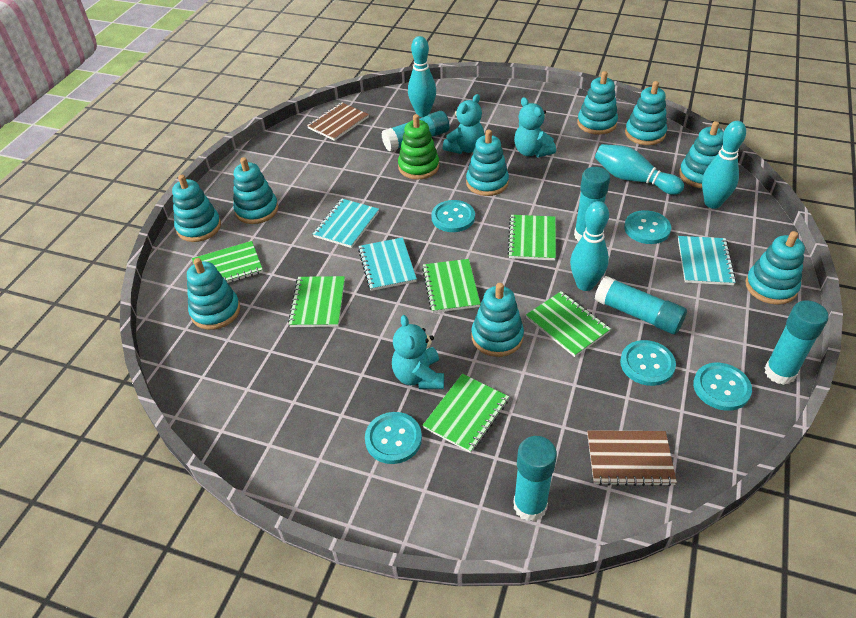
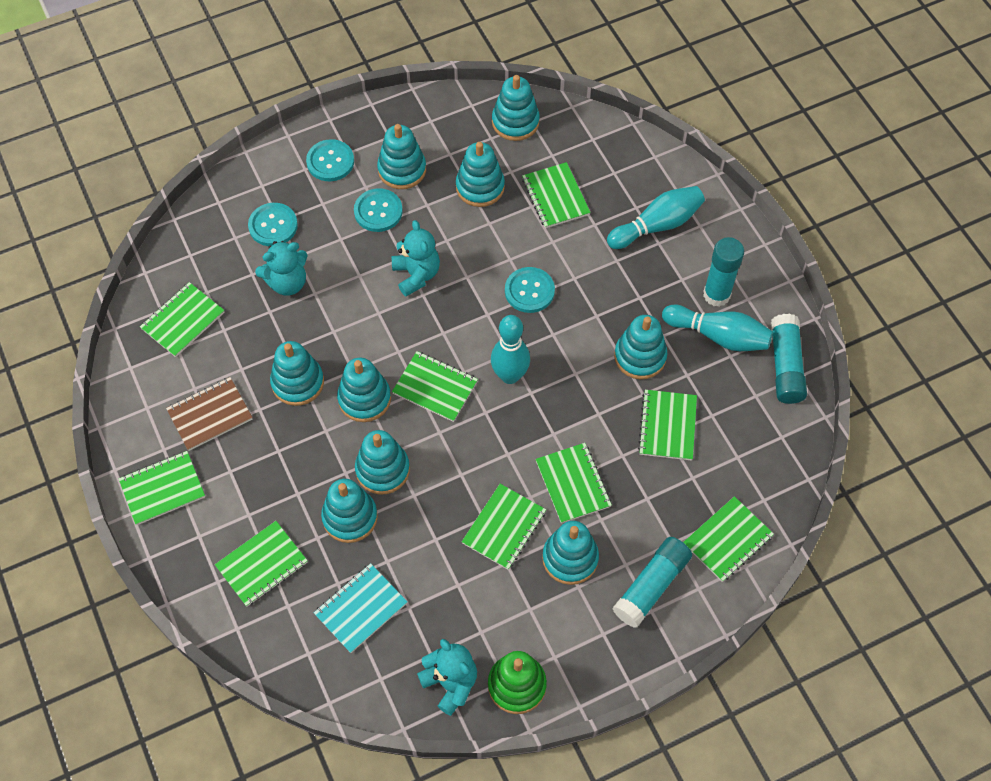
brown notebook: 2 -> 1
green notebook: 6 -> 9
turquoise bowling pin: 4 -> 3
turquoise button: 5 -> 4
turquoise glue stick: 5 -> 3
turquoise notebook: 3 -> 1

